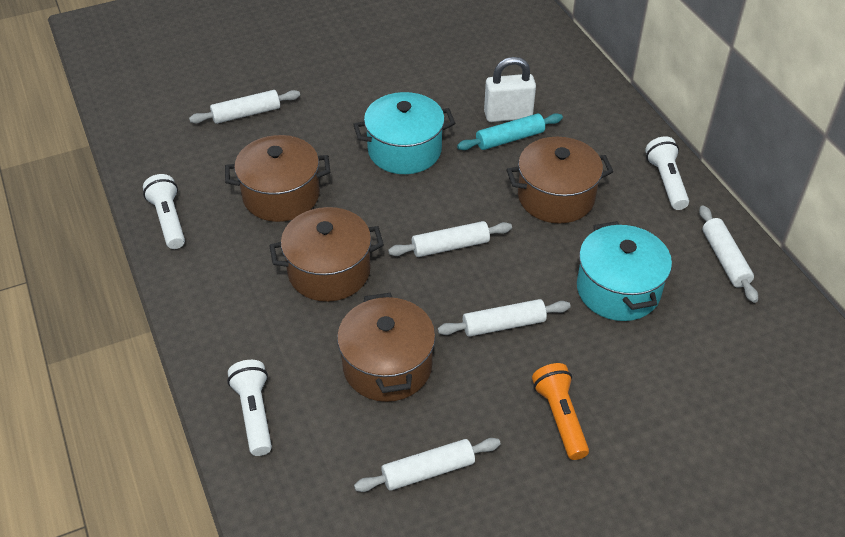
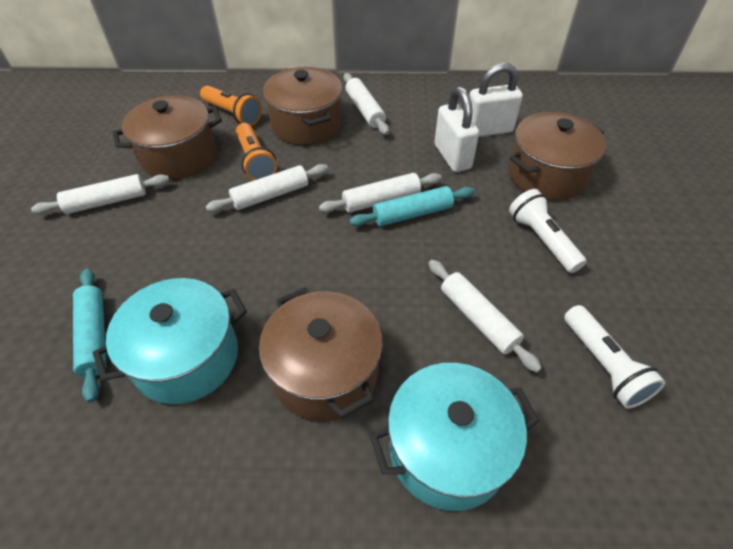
orange flashlight: 1 -> 2
turquoise rolling pin: 1 -> 2
white flashlight: 3 -> 2
white padlock: 1 -> 2

